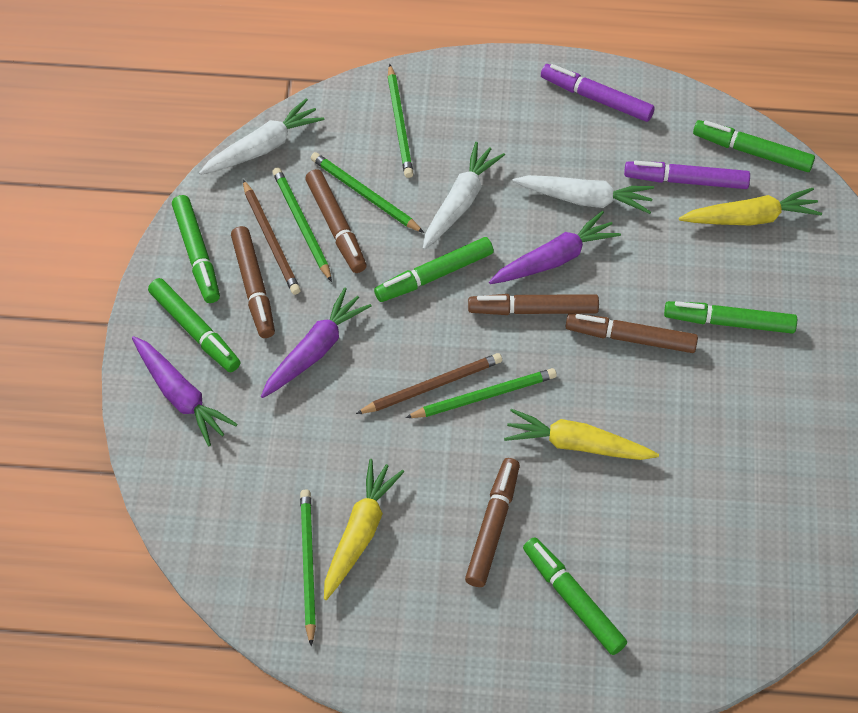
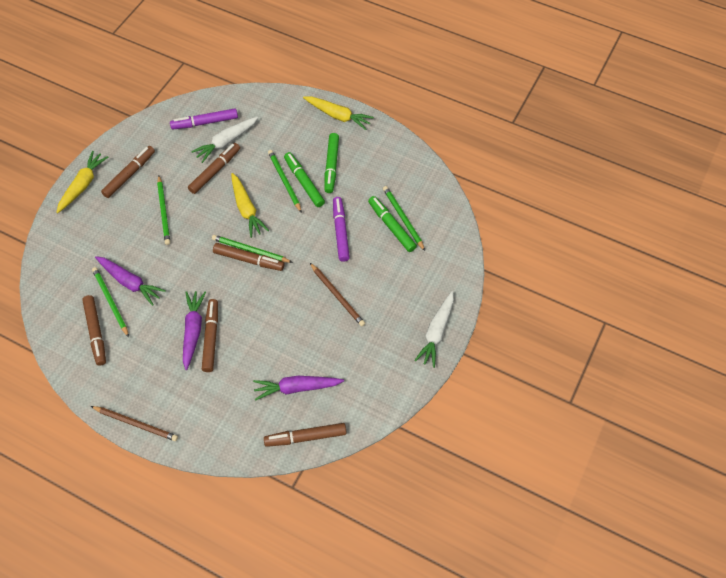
brown marker: 5 -> 6
green marker: 6 -> 3
white carrot: 3 -> 2

